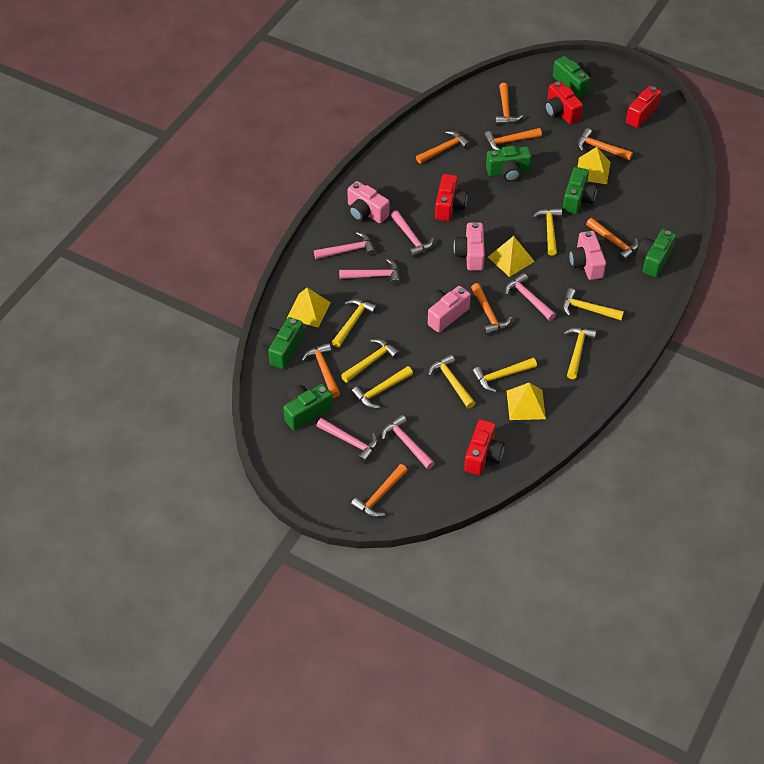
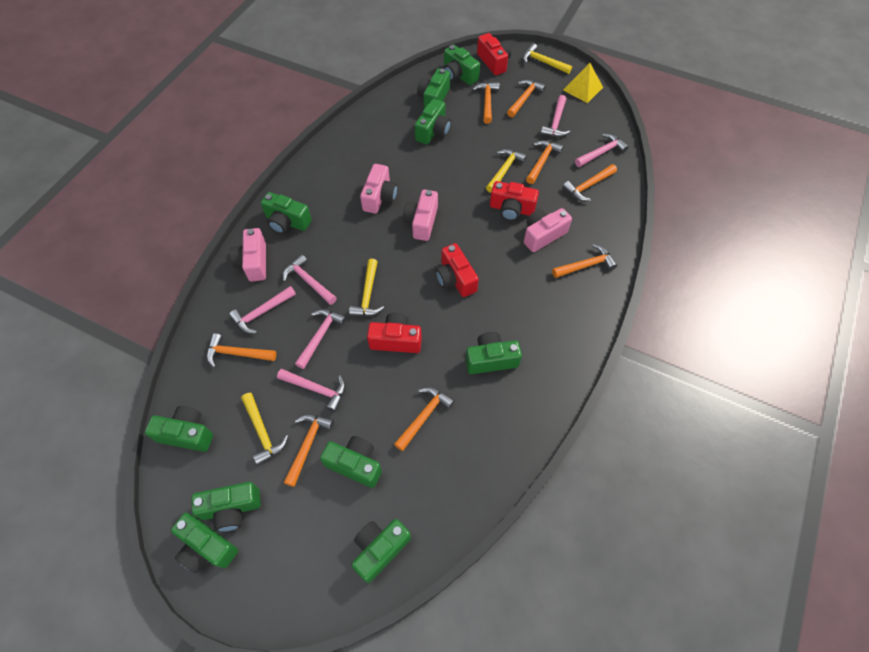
green camera: 6 -> 10
yellow hammer: 8 -> 4
yellow pyramid: 4 -> 1

